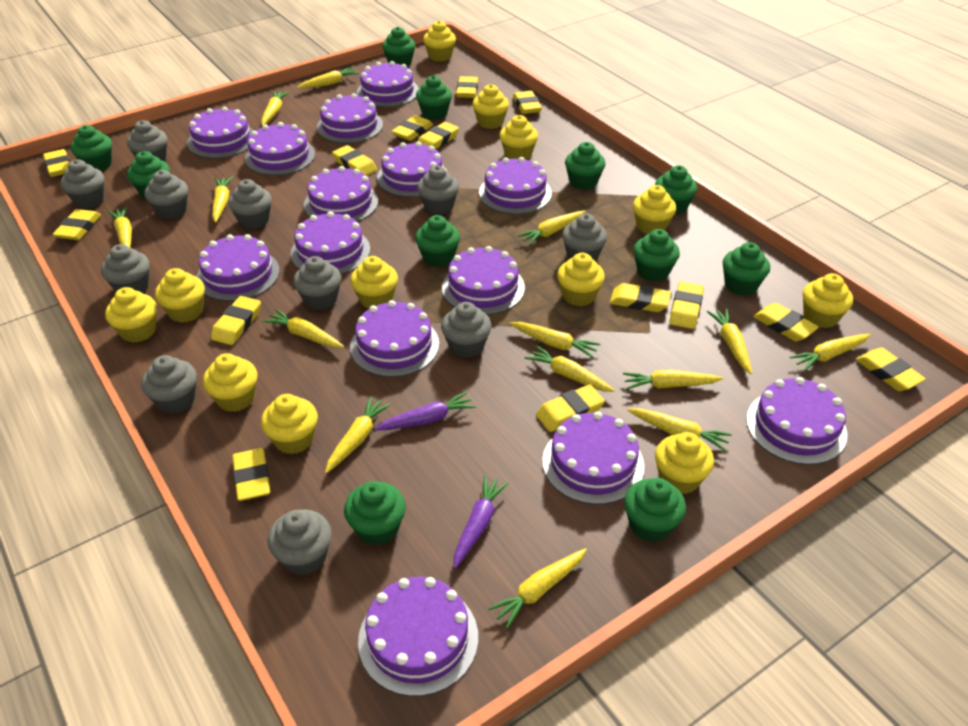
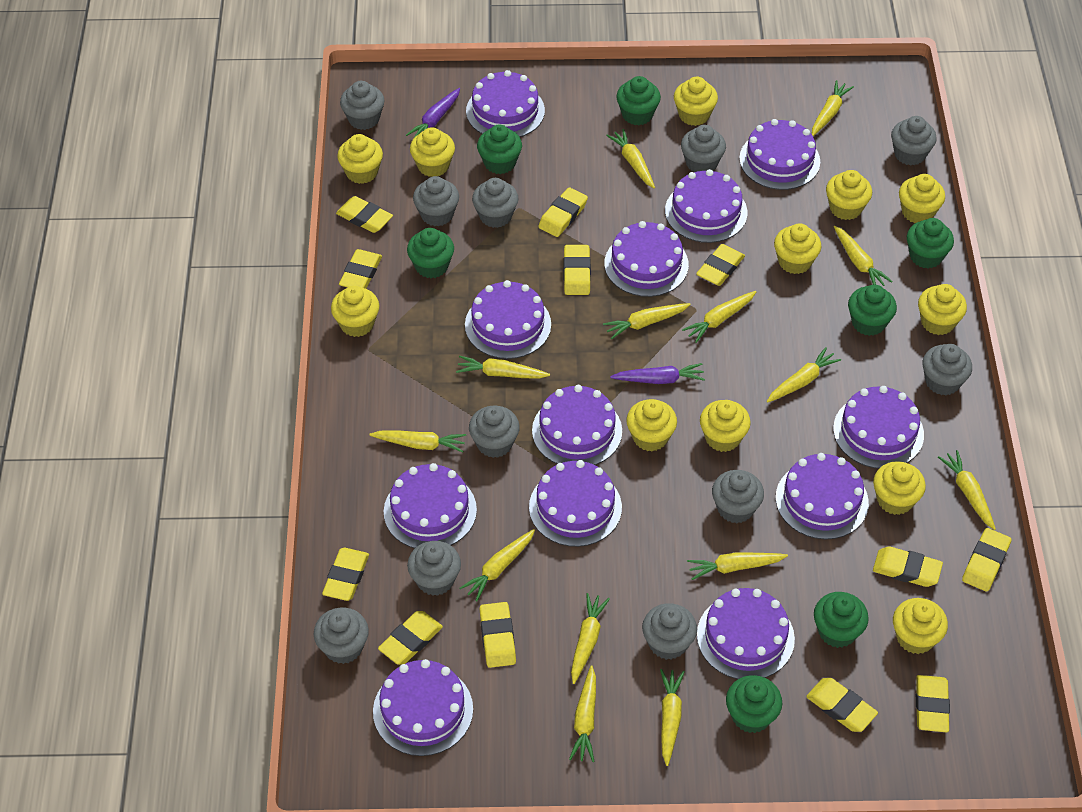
green cupcake: 11 -> 7
purple cake: 14 -> 12
yellow eraser: 14 -> 12

